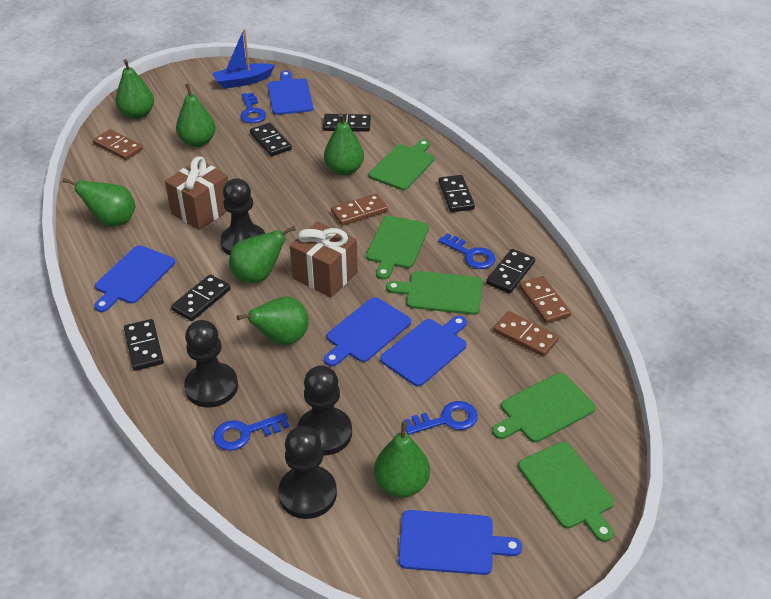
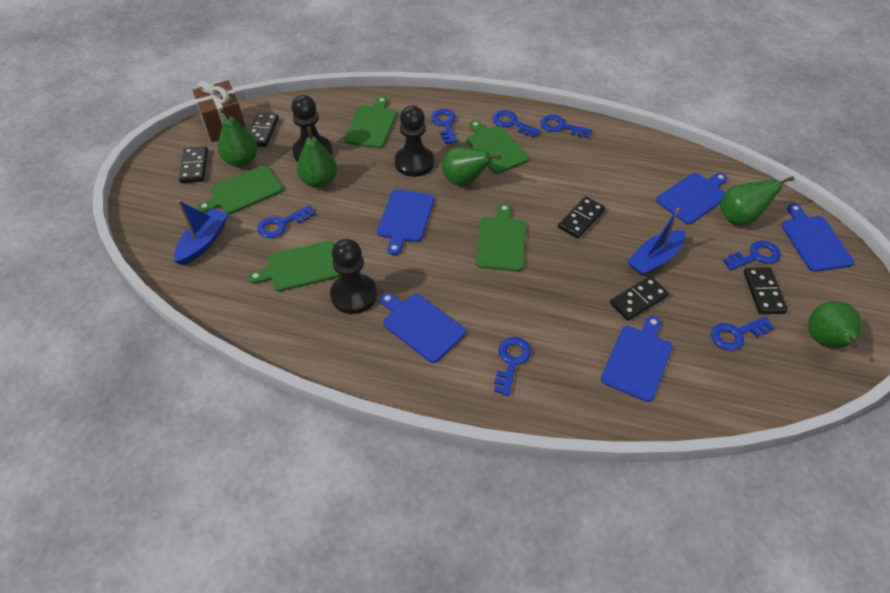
black domino: 6 -> 5
black pawn: 4 -> 3
blue boat: 1 -> 2
blue key: 4 -> 7
brown domino: 4 -> 0
brown gift: 2 -> 1
green pear: 7 -> 5

